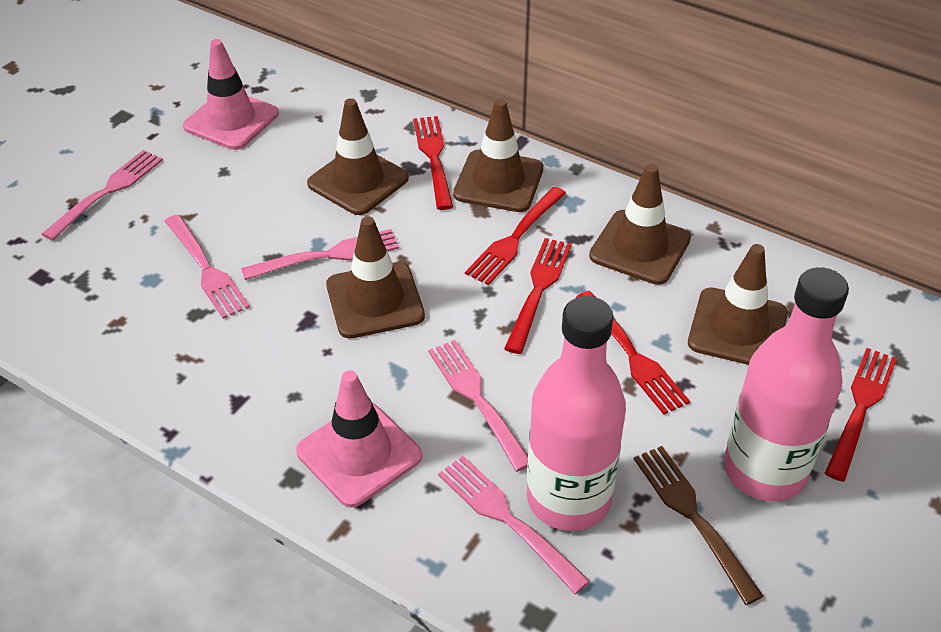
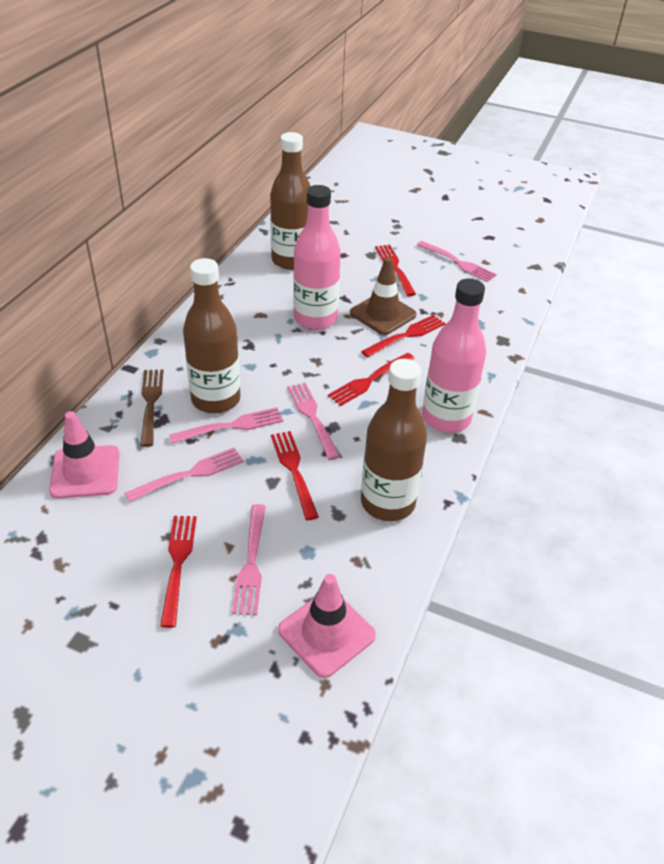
brown bottle: 0 -> 3
brown traffic cone: 5 -> 1

